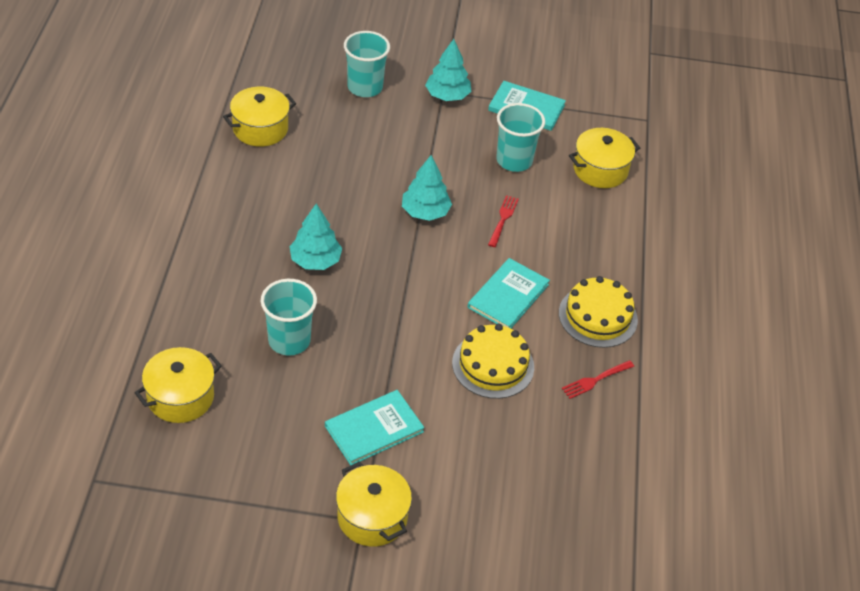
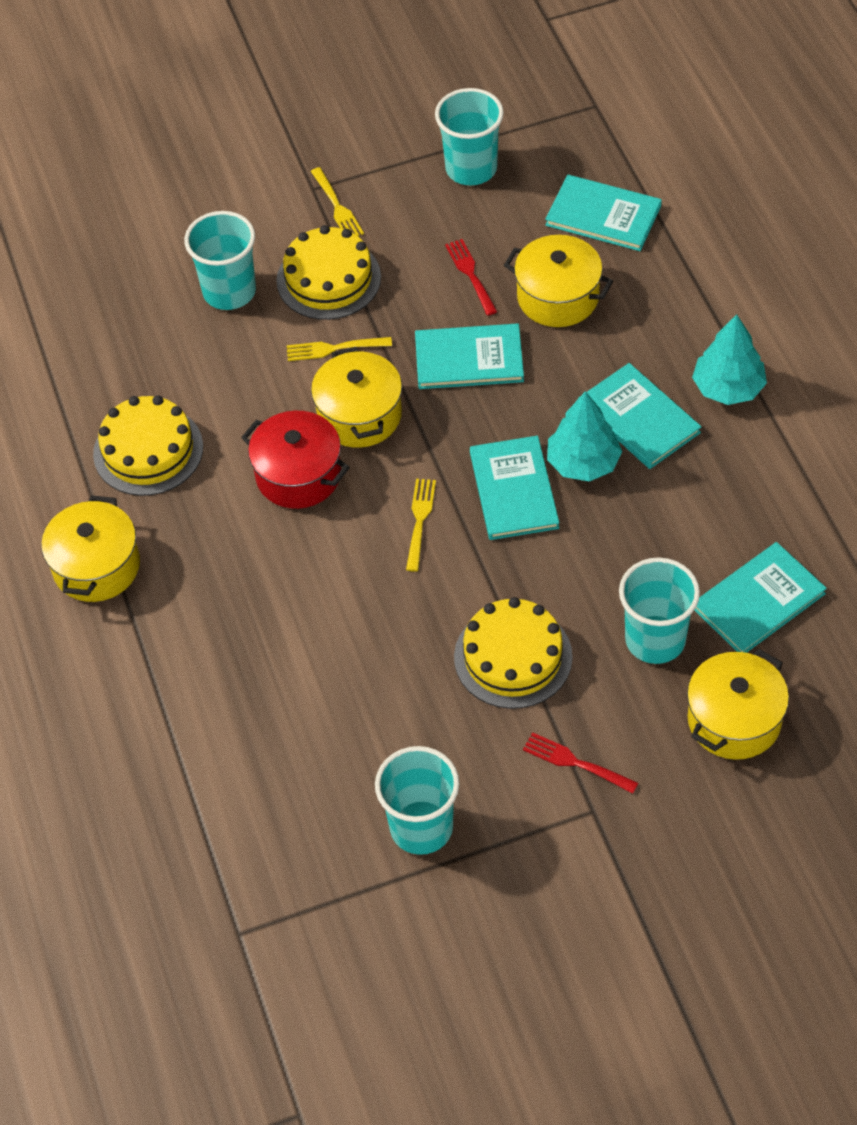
red pot: 0 -> 1
turquoise book: 3 -> 5
turquoise cup: 3 -> 4
turquoise tree: 3 -> 2
yellow cake: 2 -> 3
yellow fork: 0 -> 3

